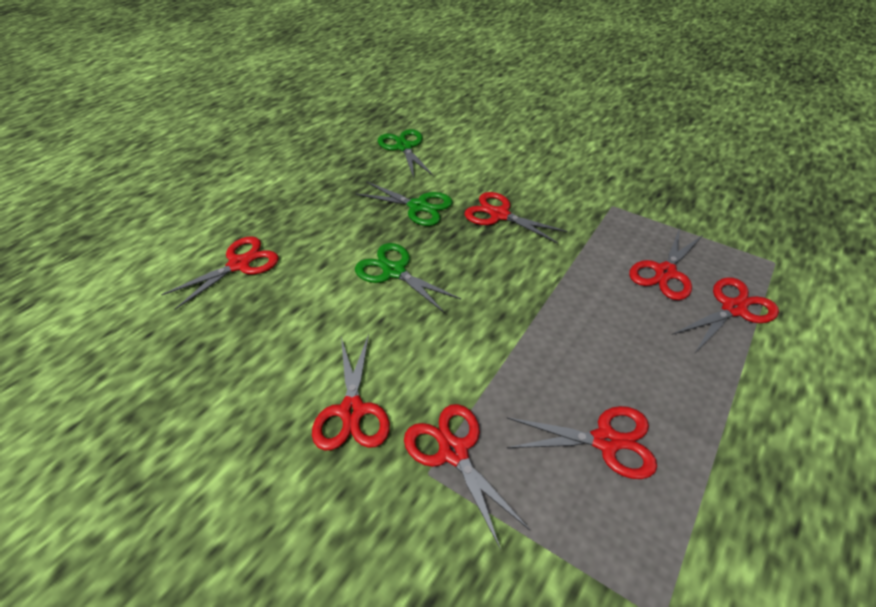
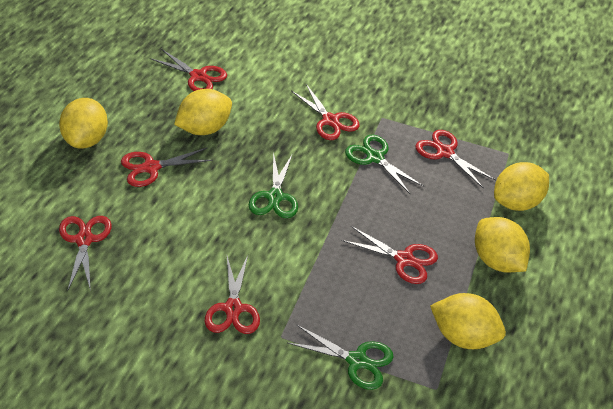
yellow lemon: 0 -> 5

